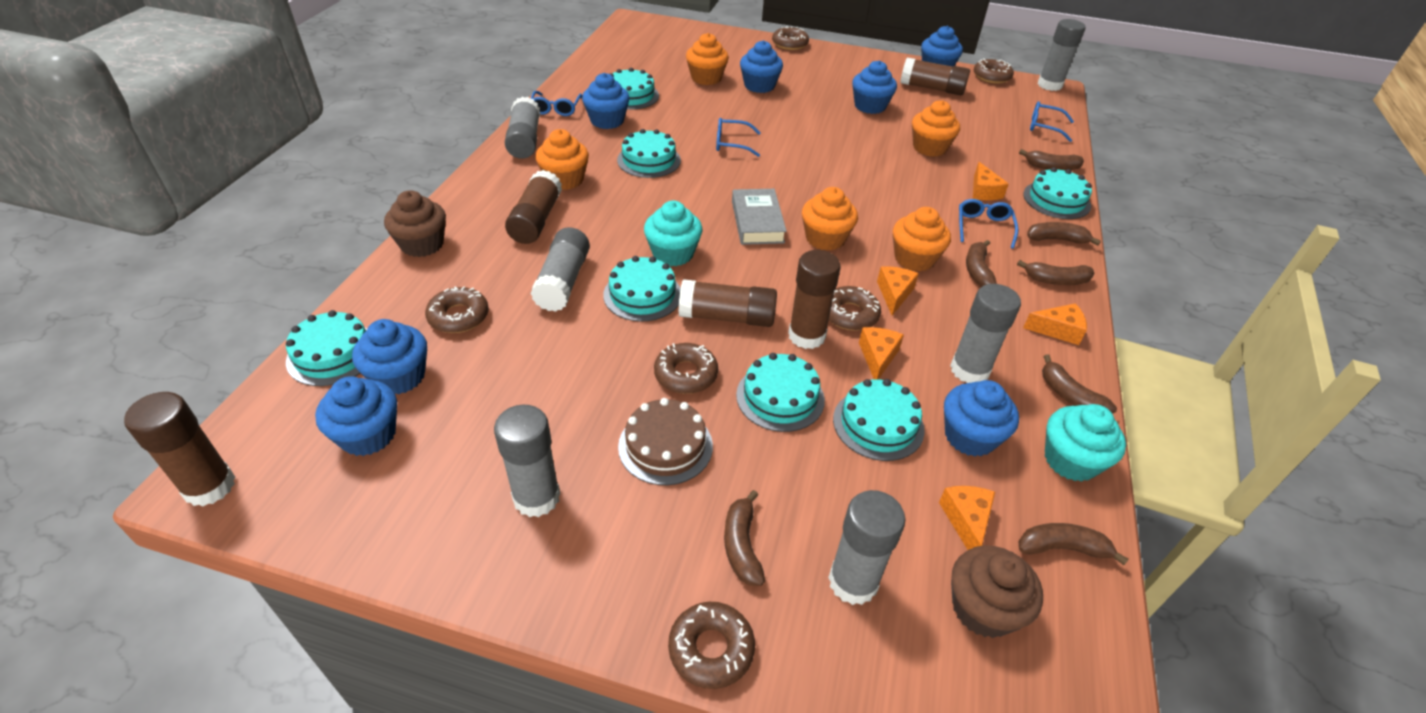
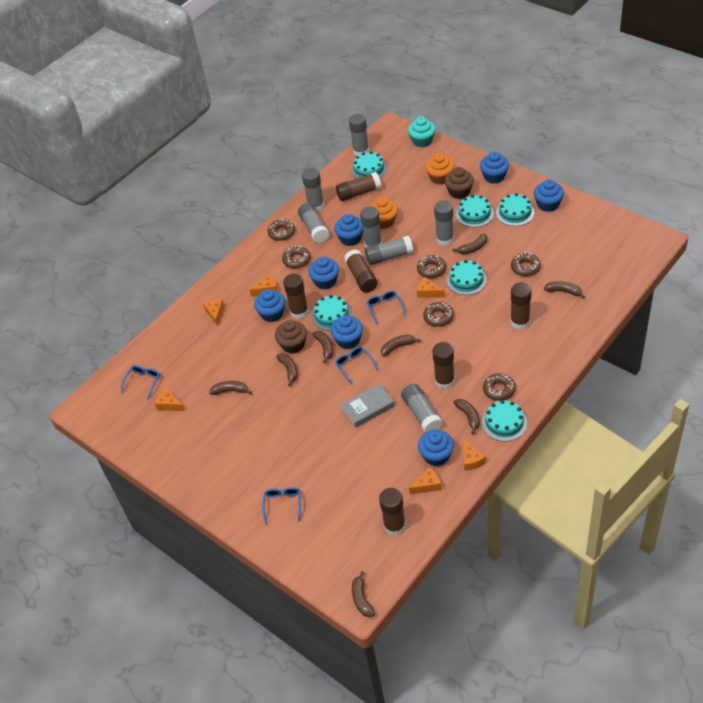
brown banana: 7 -> 8
brown cake: 1 -> 0
brown glue stick: 5 -> 6
grey glue stick: 6 -> 7
orange cheese: 5 -> 6
orange cupcake: 5 -> 2
turquoise cake: 7 -> 6
turquoise cupcake: 2 -> 1

